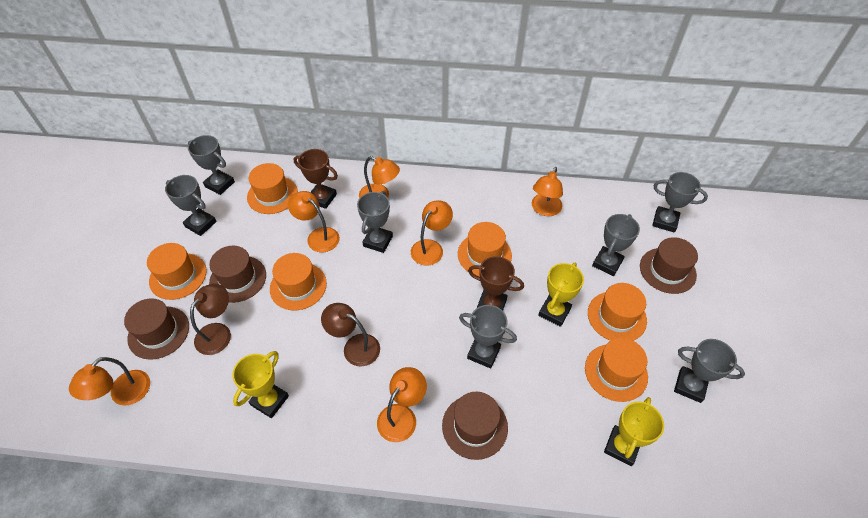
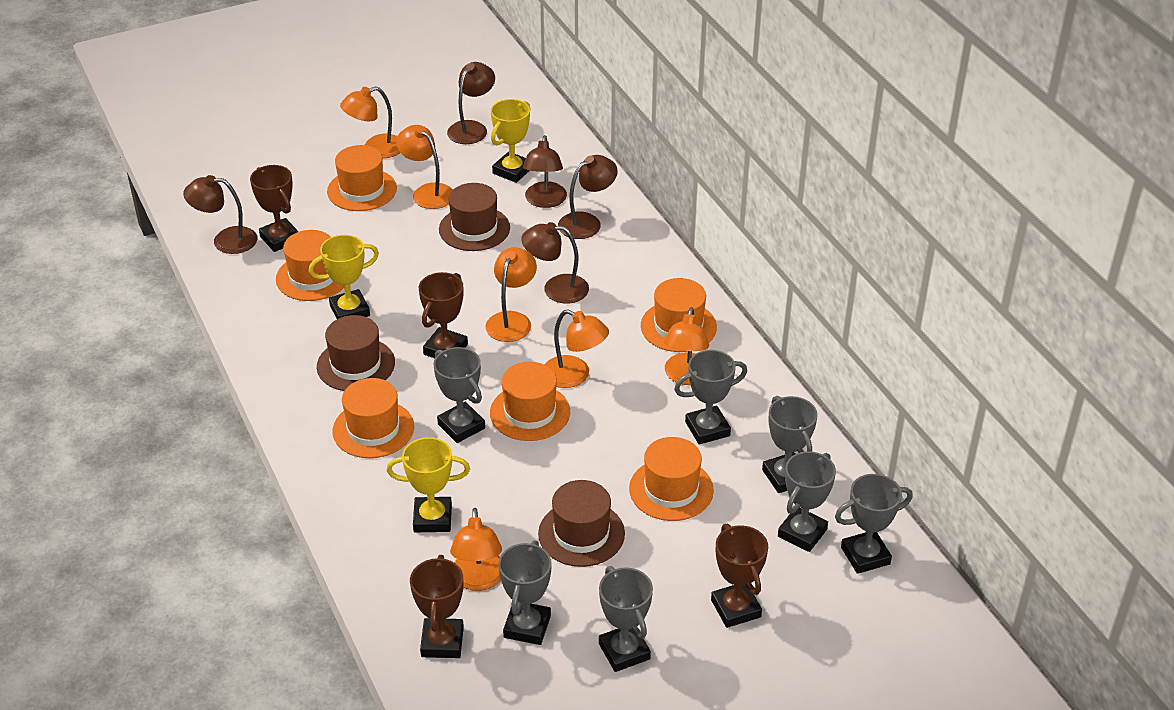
brown hat: 4 -> 3
brown lamp: 2 -> 5
brown trophy: 2 -> 4

